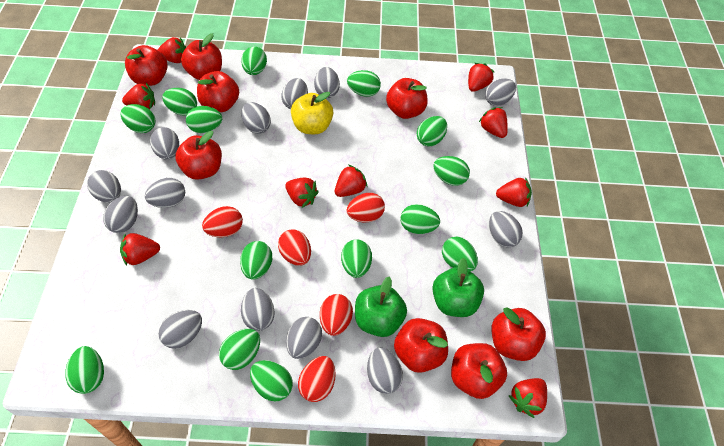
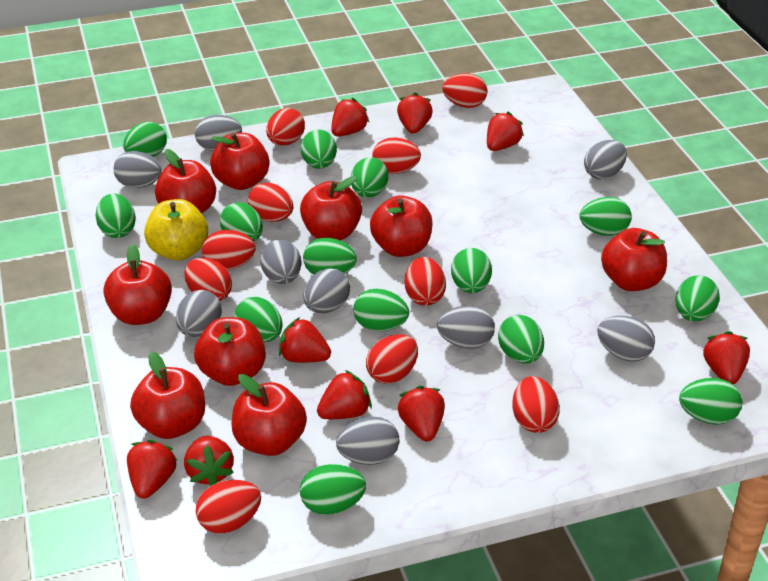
green apple: 2 -> 0
grey egg: 13 -> 9
red apple: 8 -> 9
red egg: 5 -> 10

